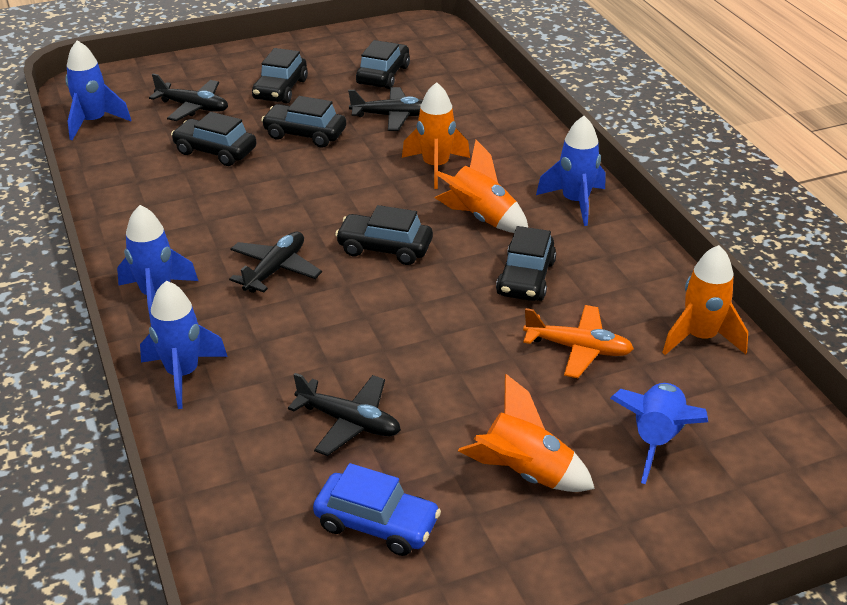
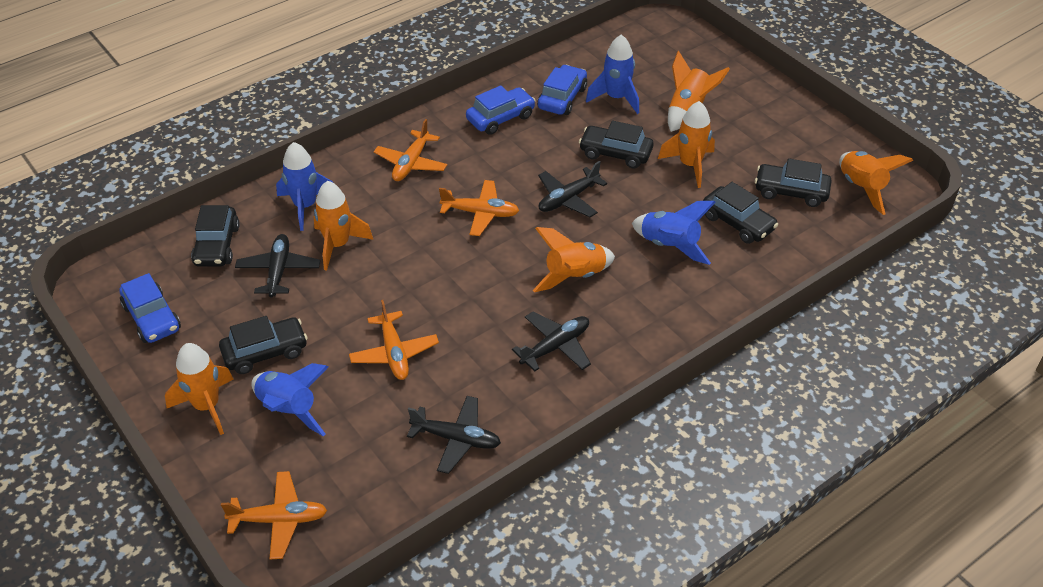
black car: 6 -> 5
blue car: 1 -> 3
blue rocket: 5 -> 4
orange plane: 1 -> 4
orange rocket: 4 -> 6

